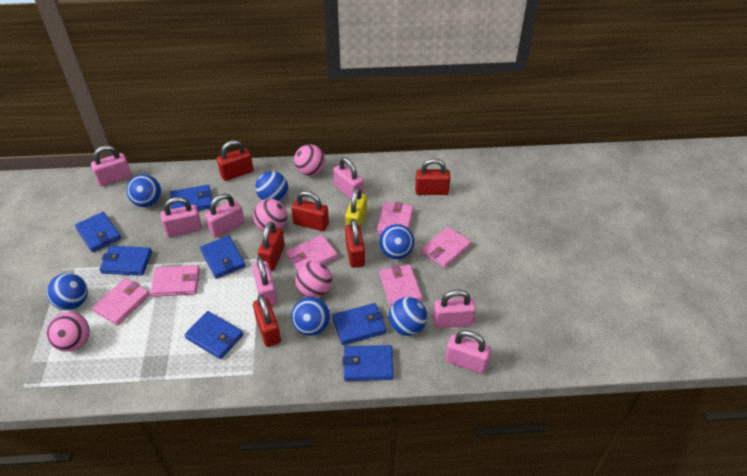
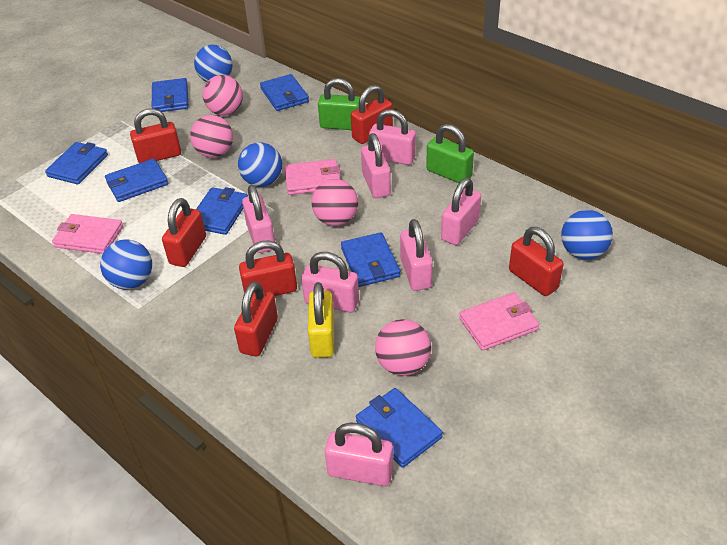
blue ball: 6 -> 4
green padlock: 0 -> 2
pink wallet: 6 -> 3

